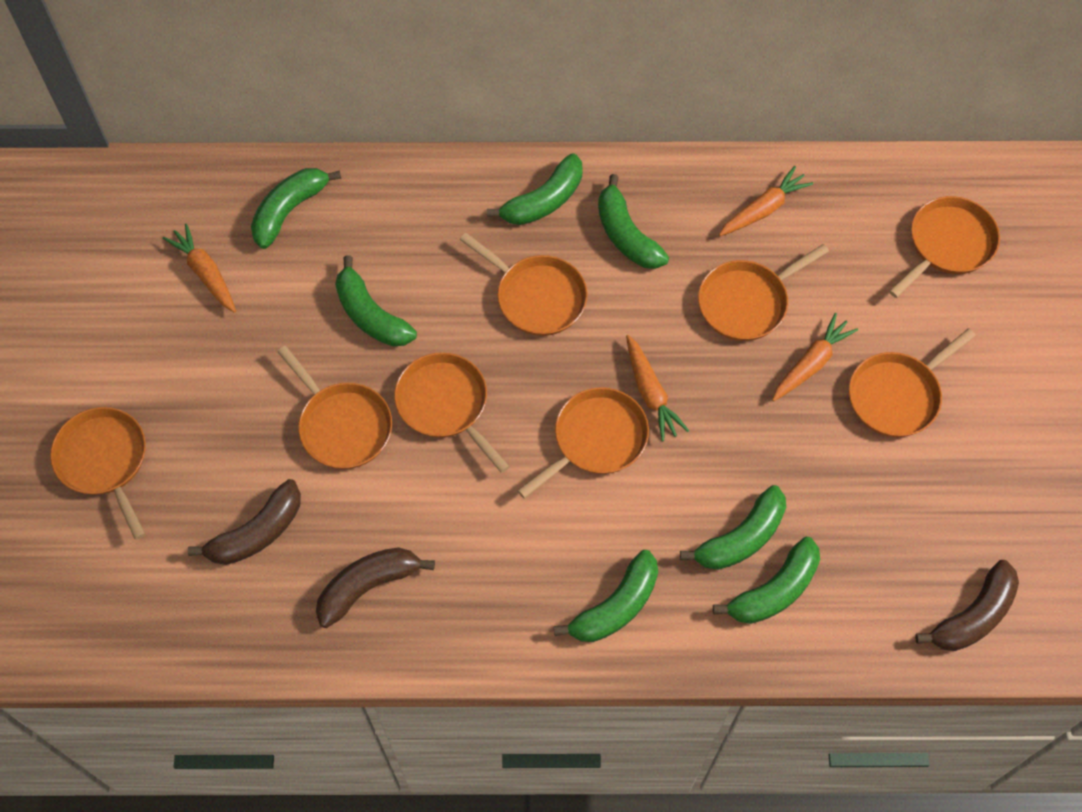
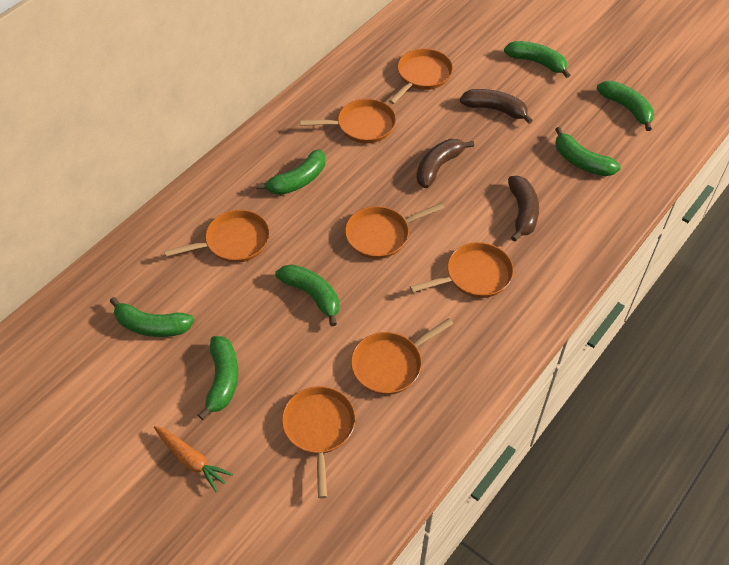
orange carrot: 4 -> 1
orange pan: 8 -> 7

